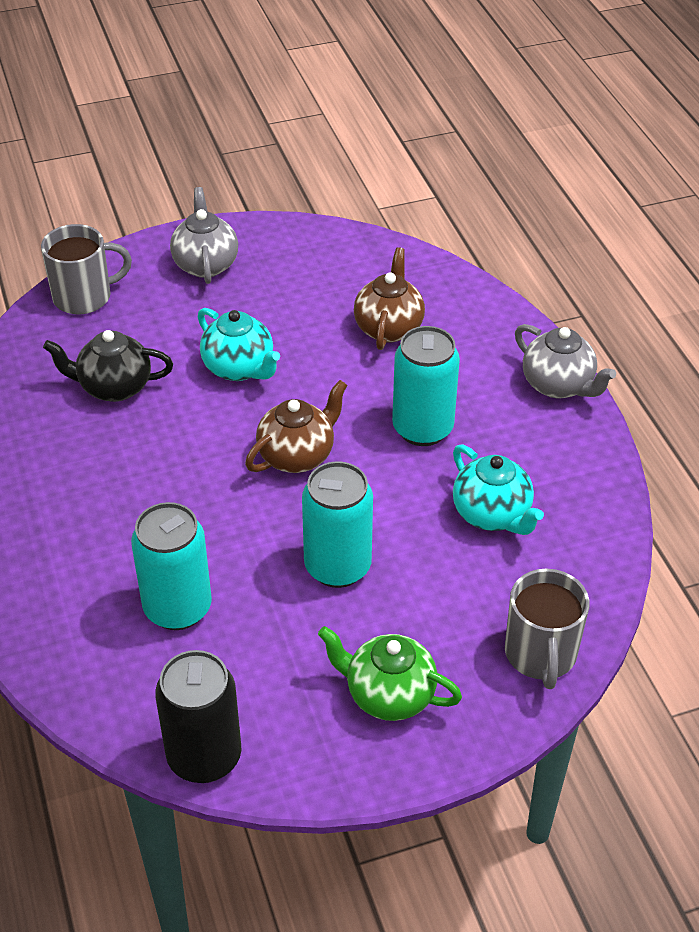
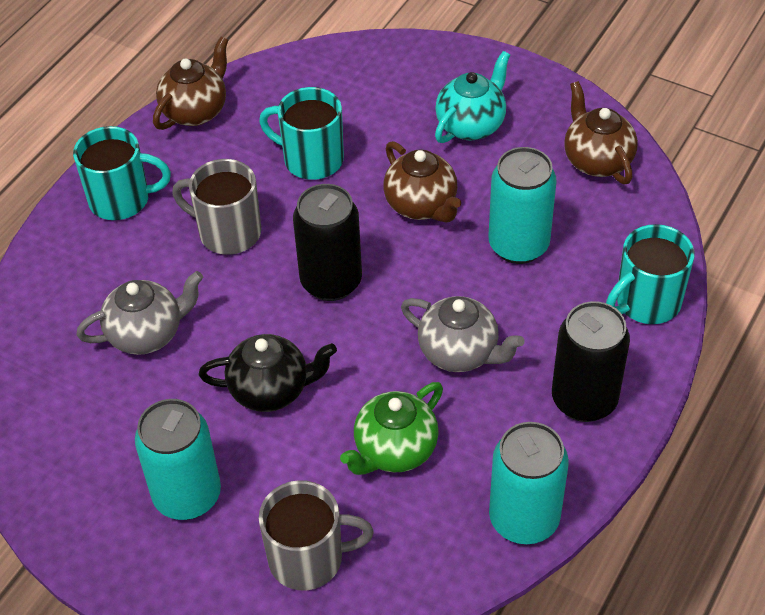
black can: 1 -> 2
brown teapot: 2 -> 3
turquoise mug: 0 -> 3
turquoise teapot: 2 -> 1

